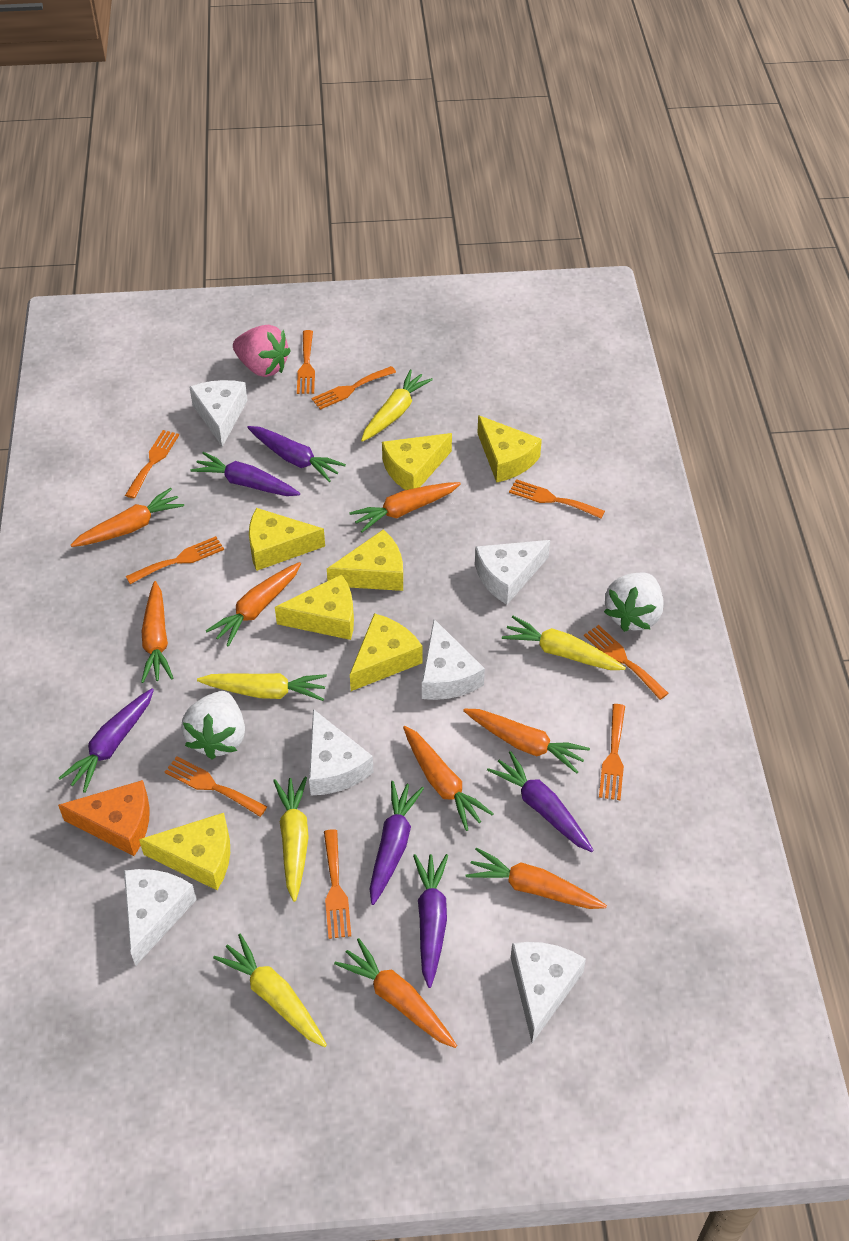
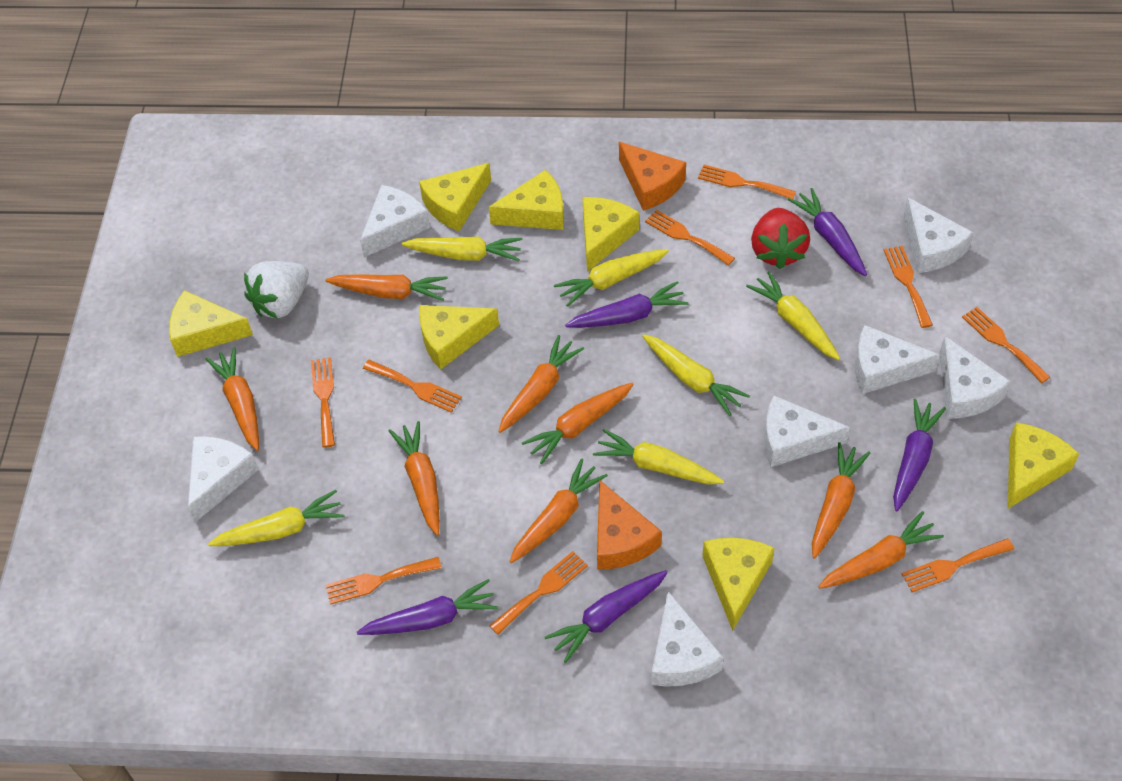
orange cheese: 1 -> 2
pink strawberry: 1 -> 0
purple carrot: 6 -> 5
red strawberry: 0 -> 1
white cheese: 6 -> 7
white strawberry: 2 -> 1
yellow carrot: 5 -> 6

